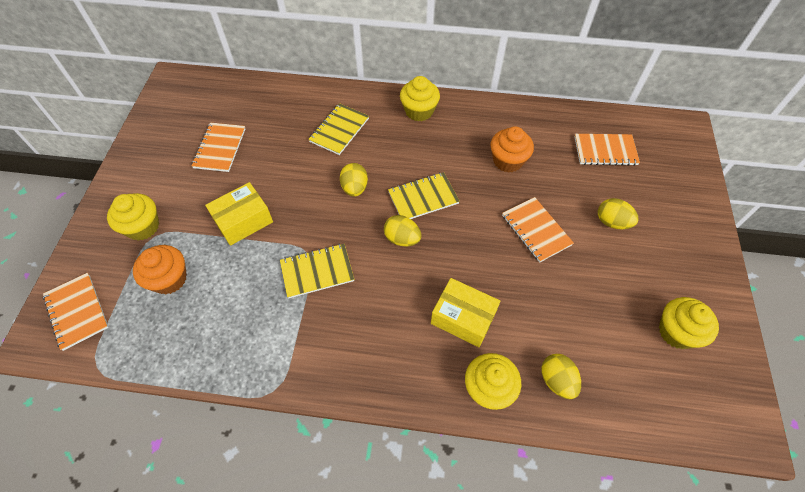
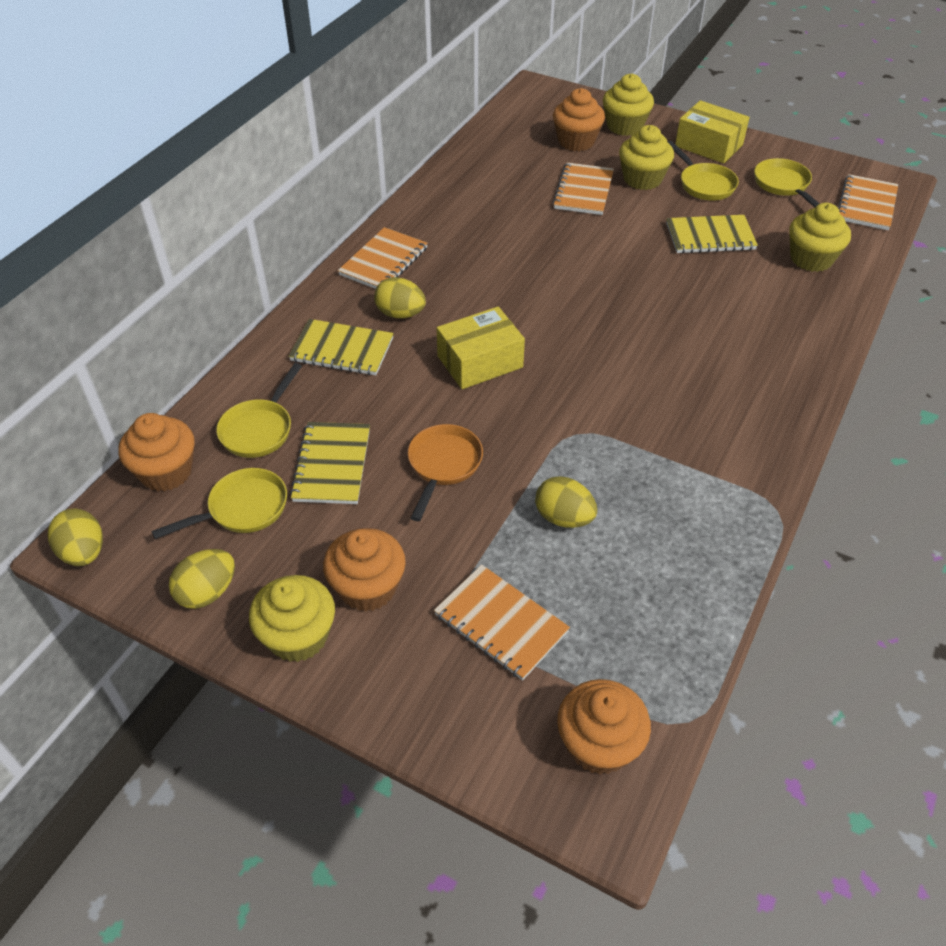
orange cupcake: 2 -> 4
orange pan: 0 -> 1
yellow pan: 0 -> 4

